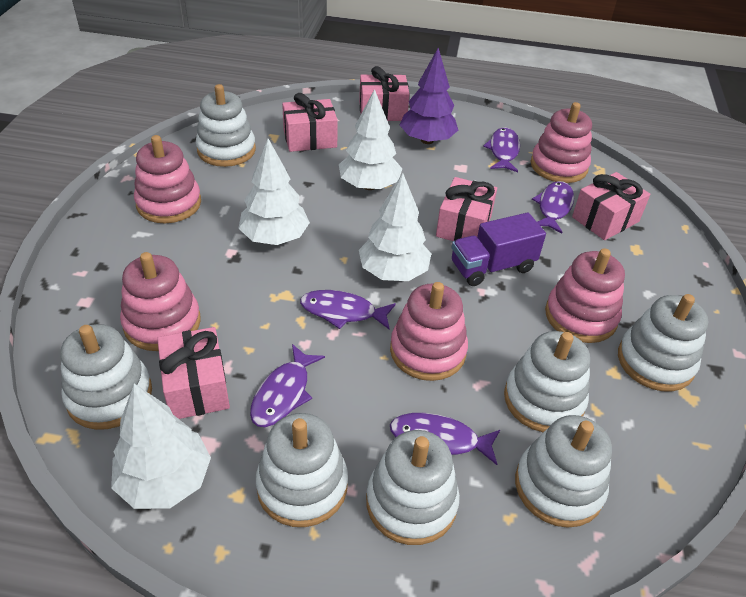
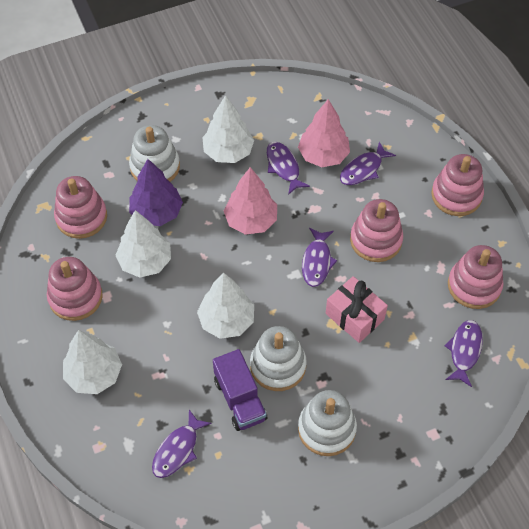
pink gift: 5 -> 1
pink tree: 0 -> 2
white stacking toy: 7 -> 3

